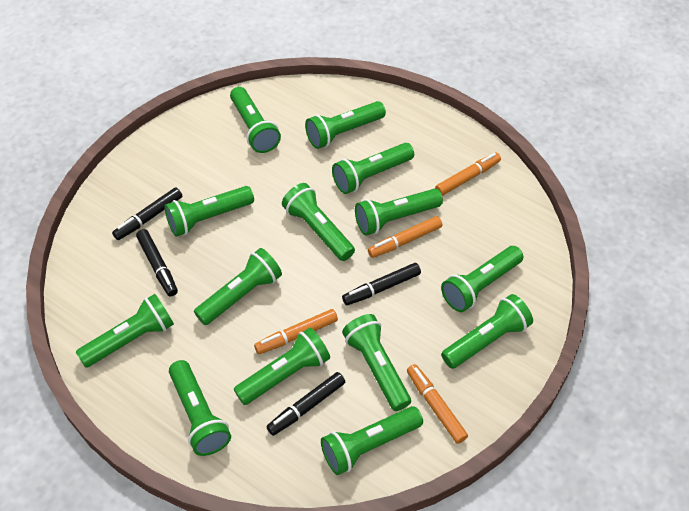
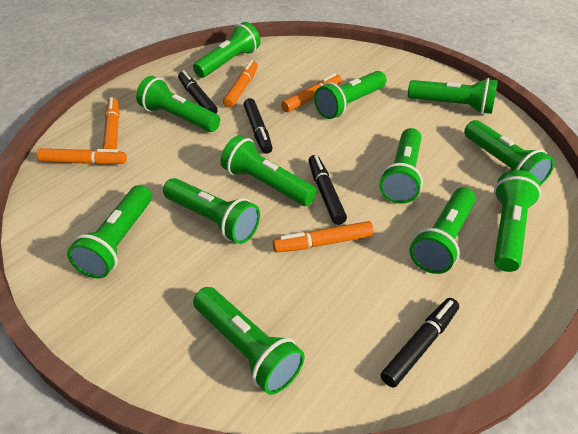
green flashlight: 14 -> 12
orange marker: 4 -> 5

